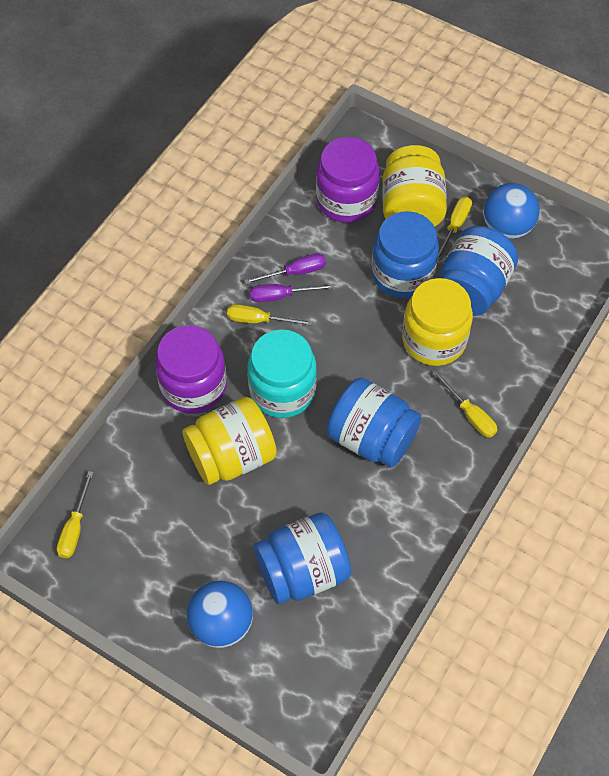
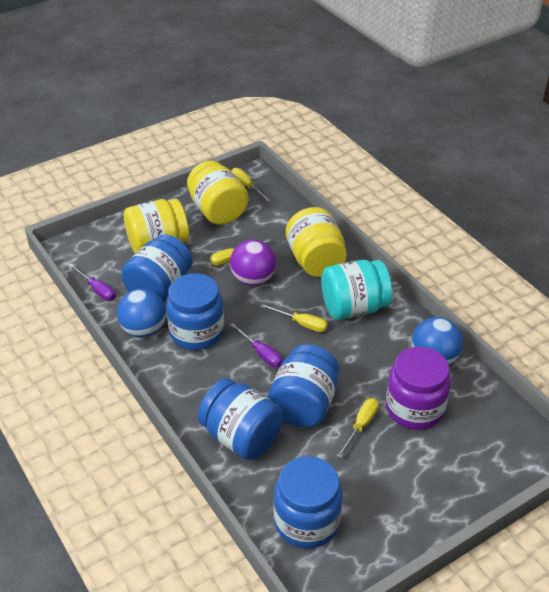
blue jar: 4 -> 5
purple ball: 0 -> 1
purple jar: 2 -> 1

